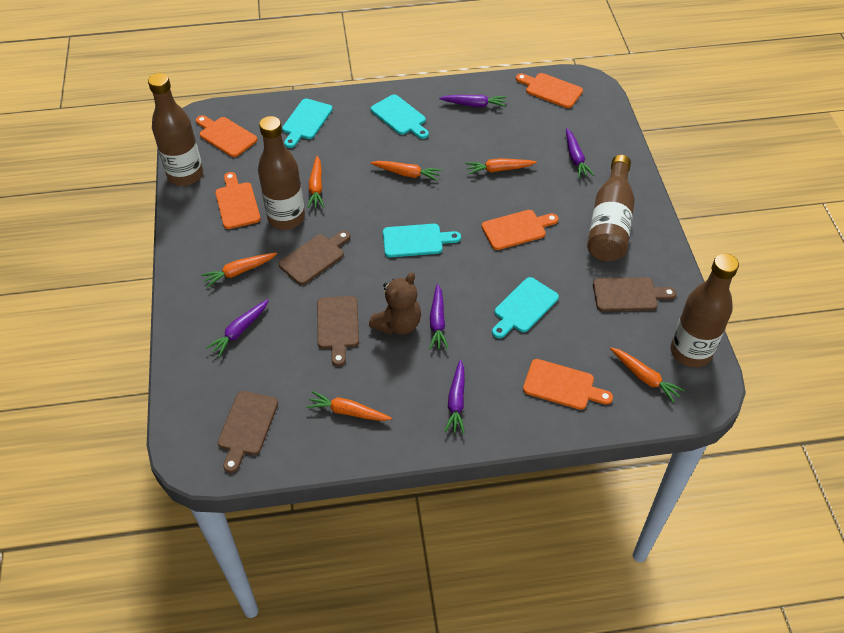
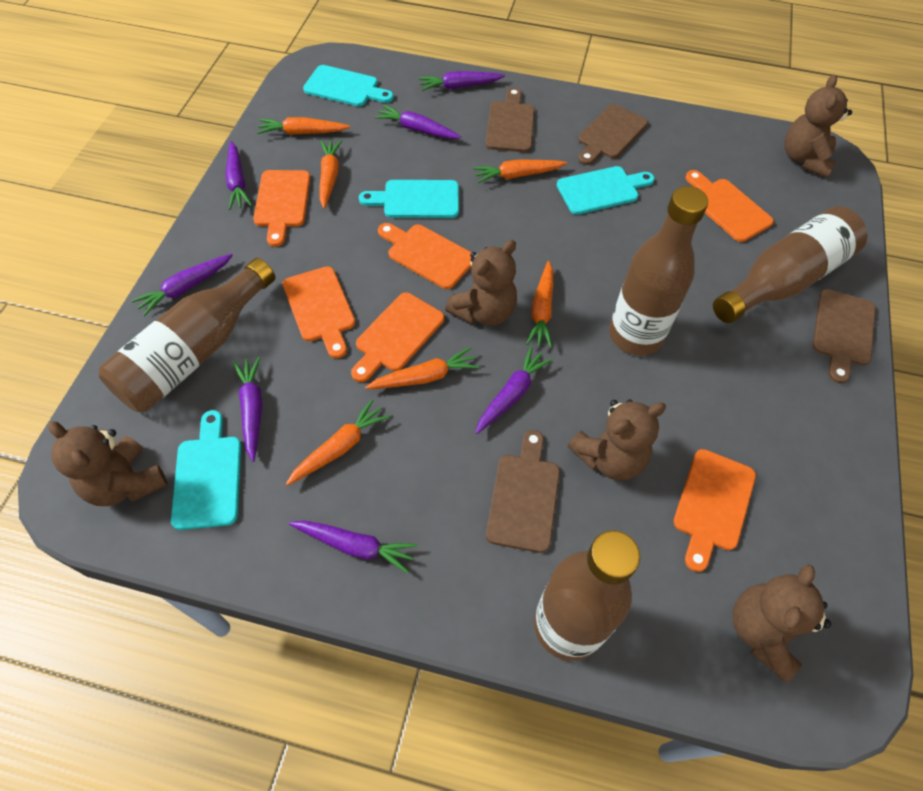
brown teddy bear: 1 -> 5
orange cutting board: 5 -> 6
purple carrot: 5 -> 7

